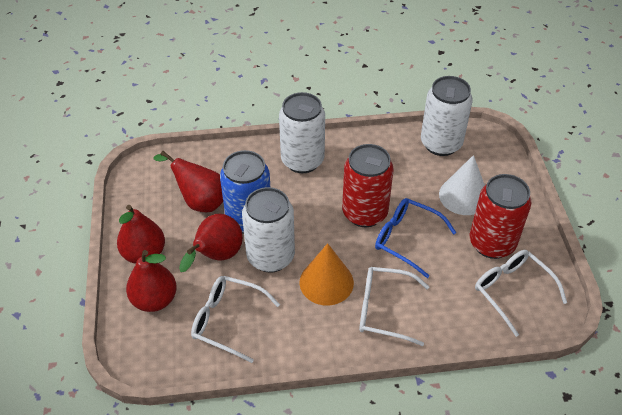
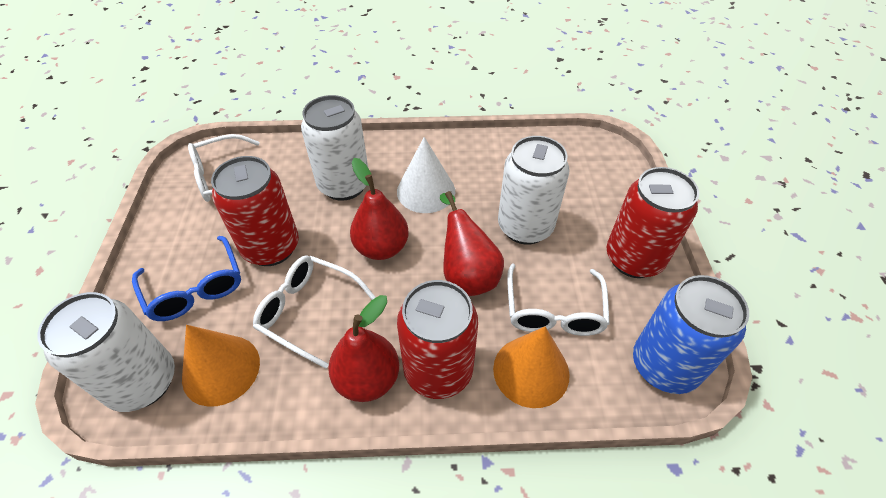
orange cone: 1 -> 2
red can: 2 -> 3
red pear: 4 -> 3

